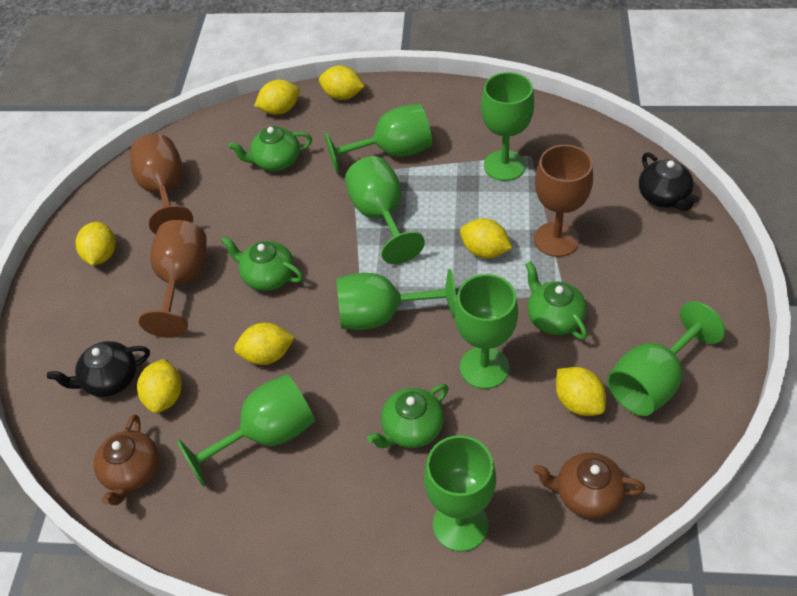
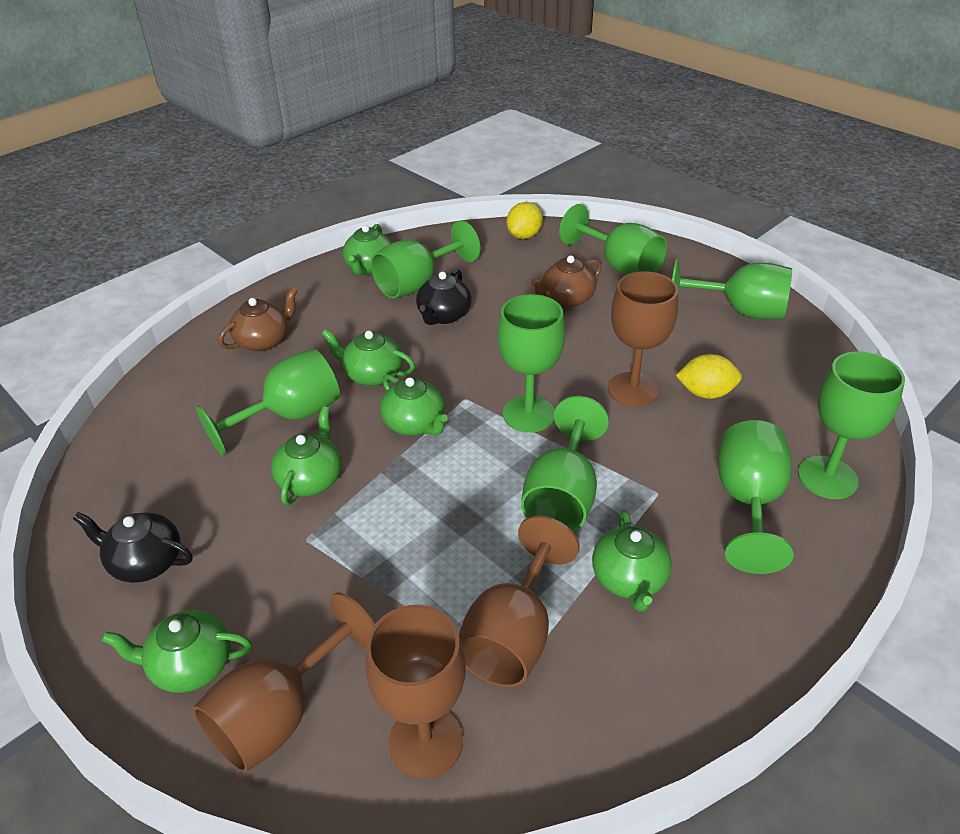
brown goblet: 3 -> 4
green teapot: 4 -> 6
yellow lemon: 7 -> 2

